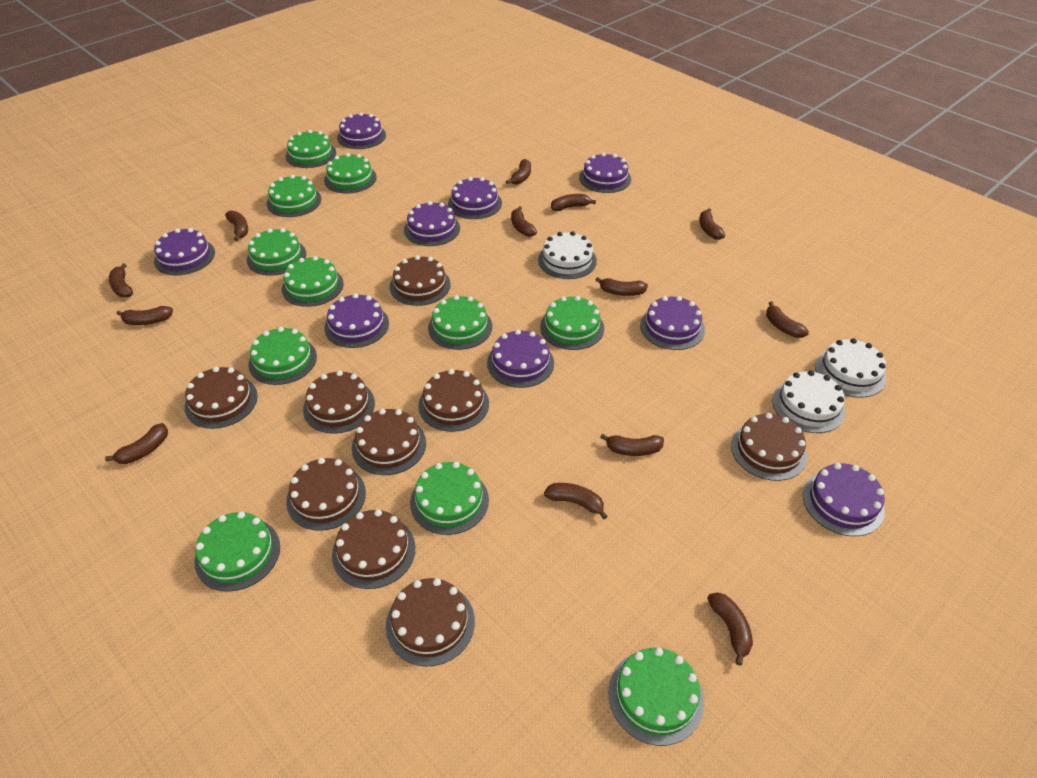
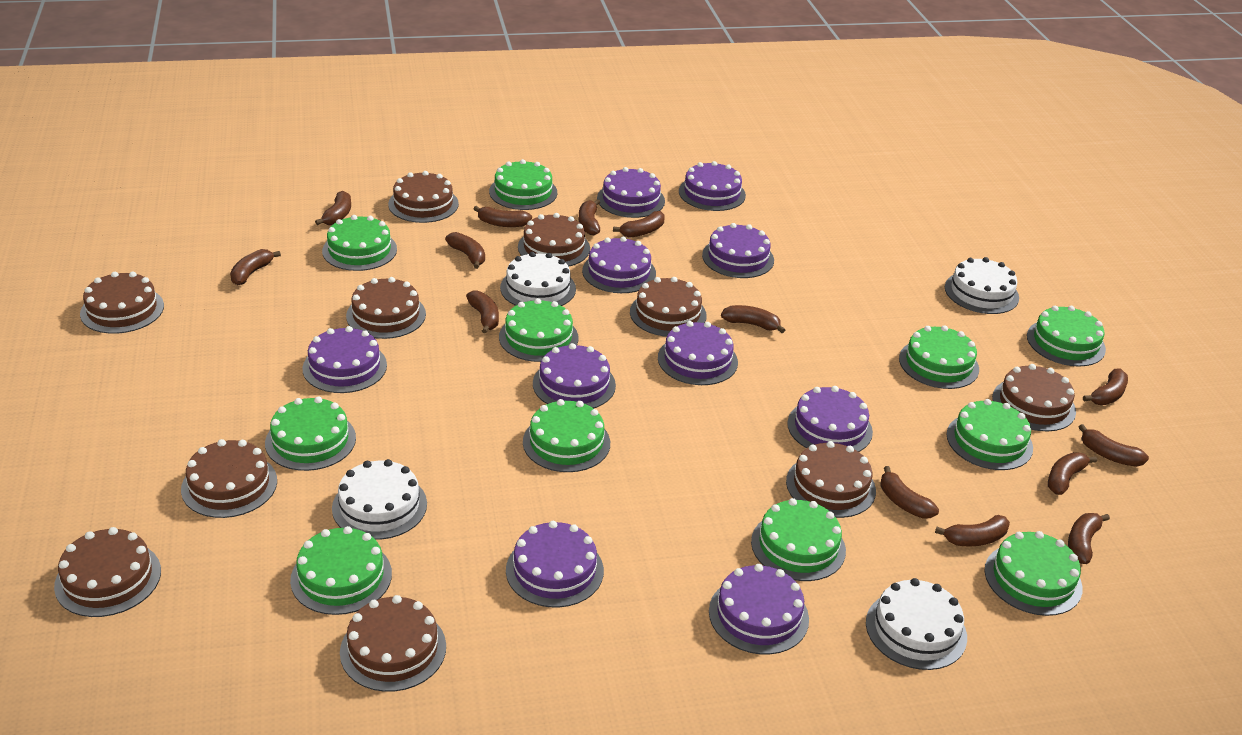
brown banana: 13 -> 14
brown cake: 9 -> 10
purple cake: 9 -> 10
white cake: 3 -> 4

